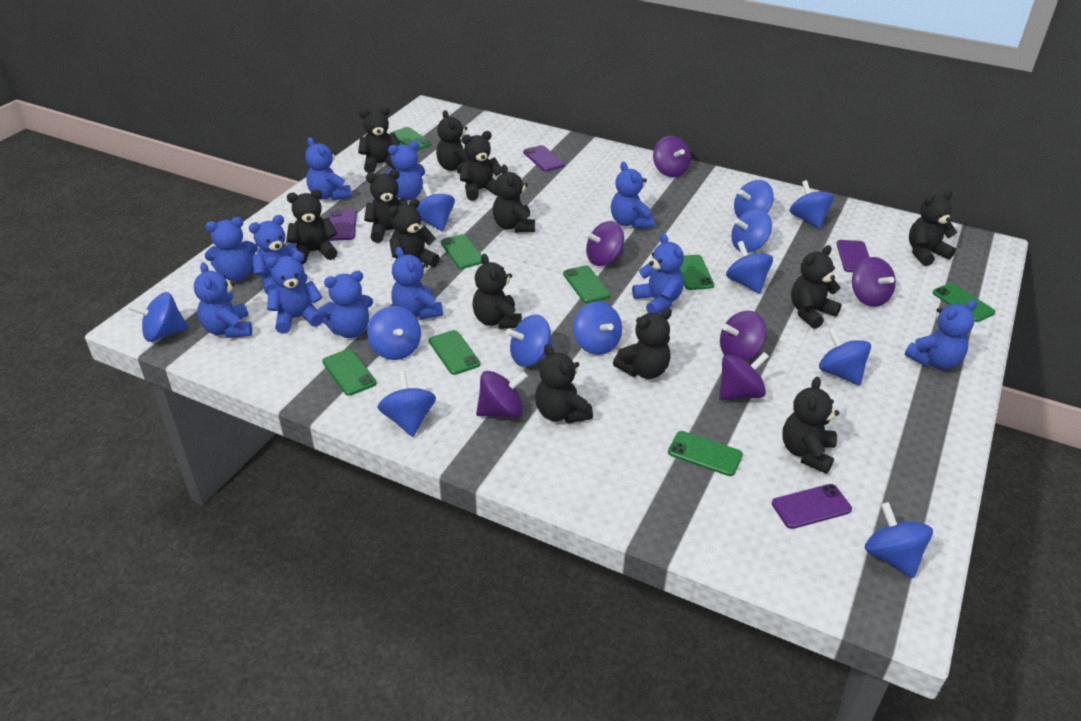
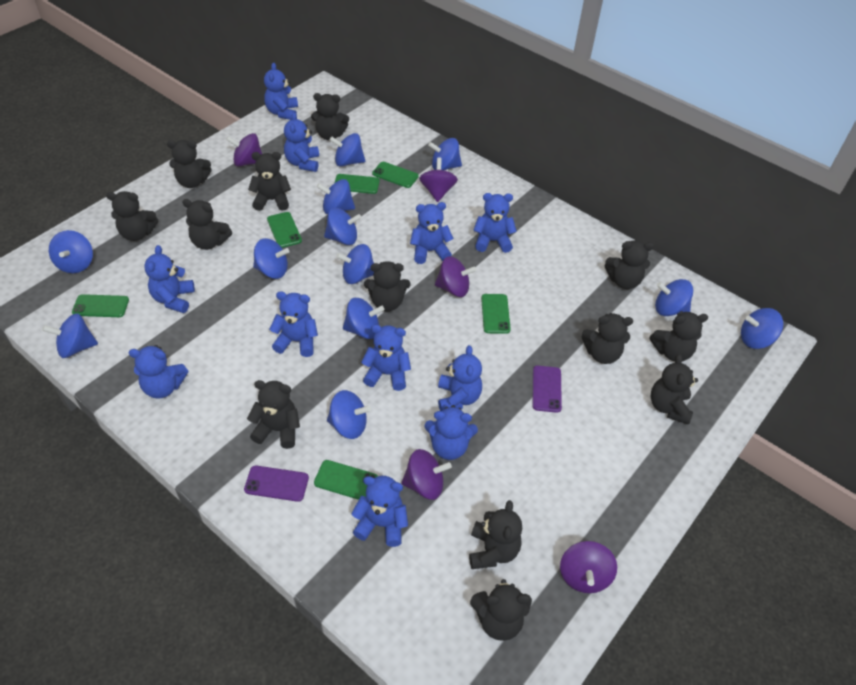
green phone: 8 -> 6
purple phone: 4 -> 2
purple spinning top: 6 -> 5

